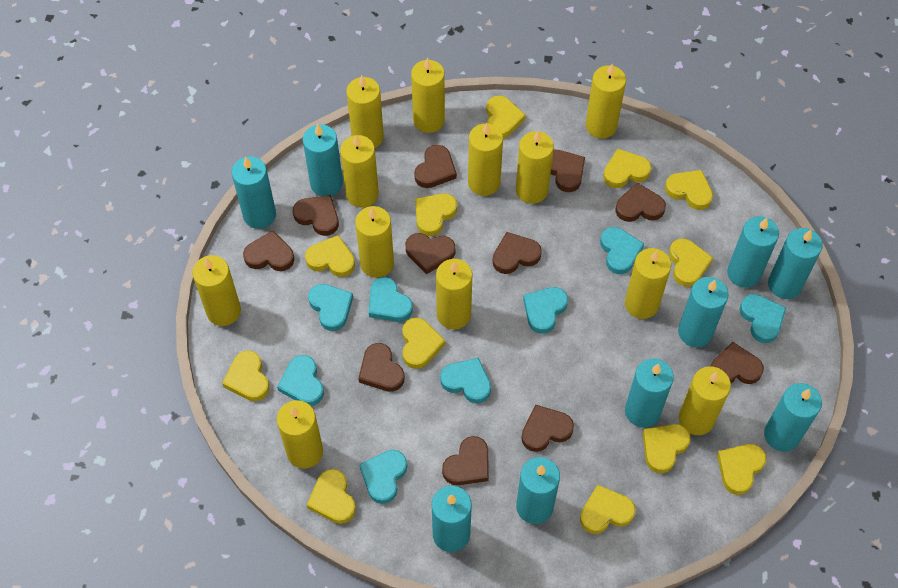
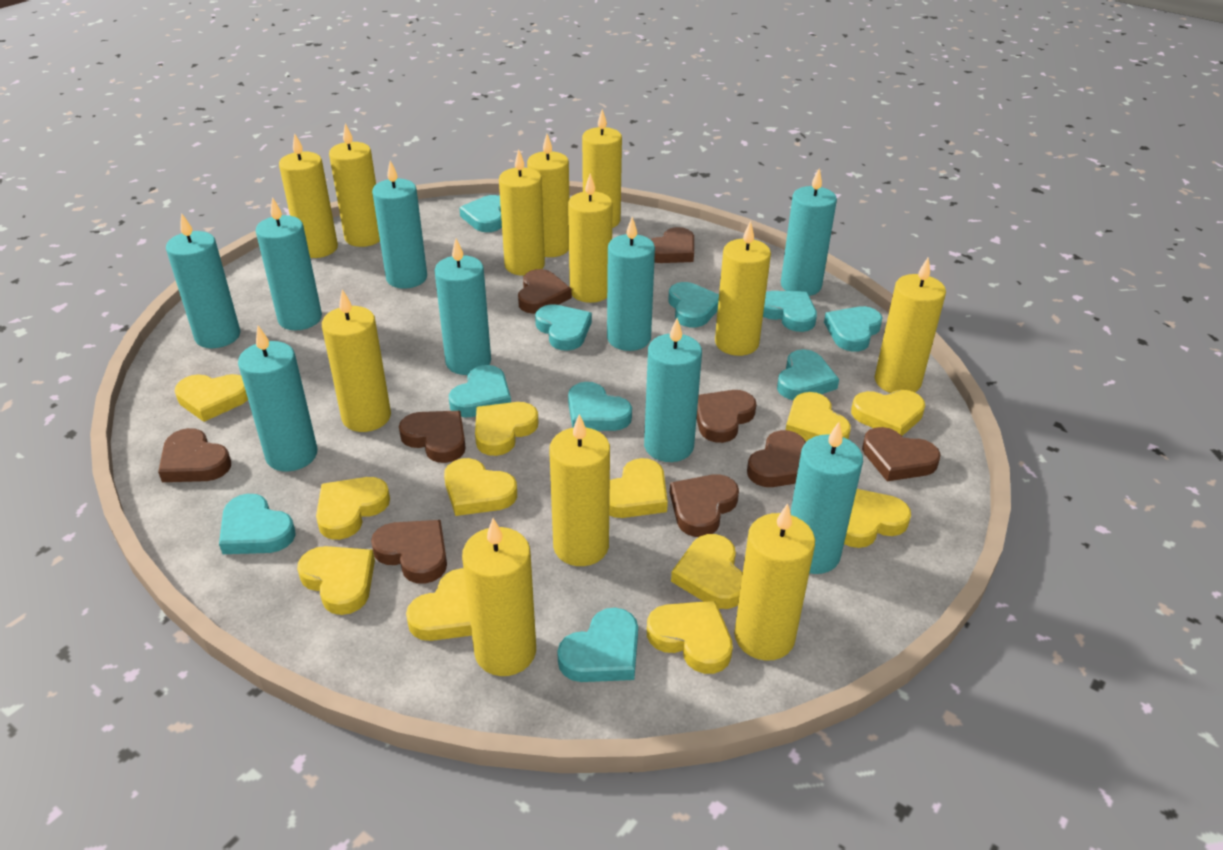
brown heart: 11 -> 9
turquoise heart: 8 -> 10

